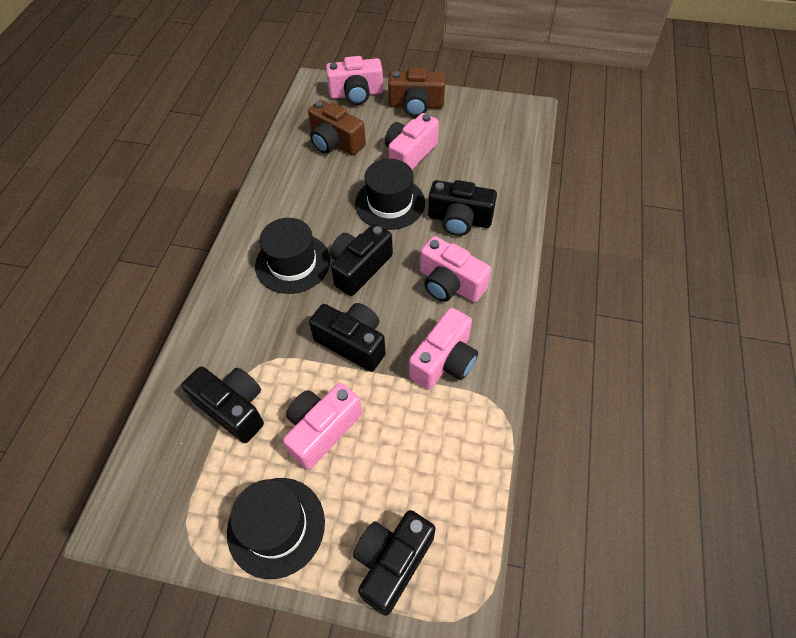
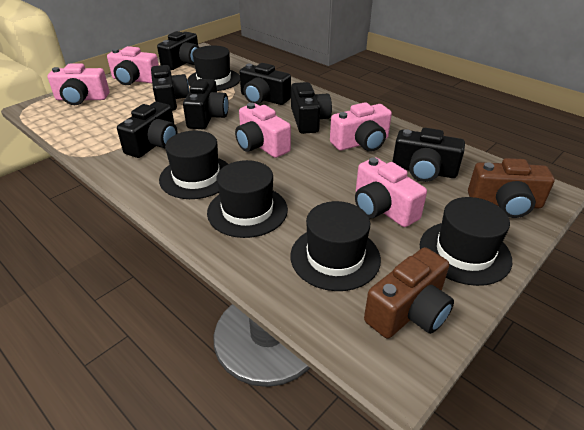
black camera: 5 -> 7
black hat: 3 -> 5

